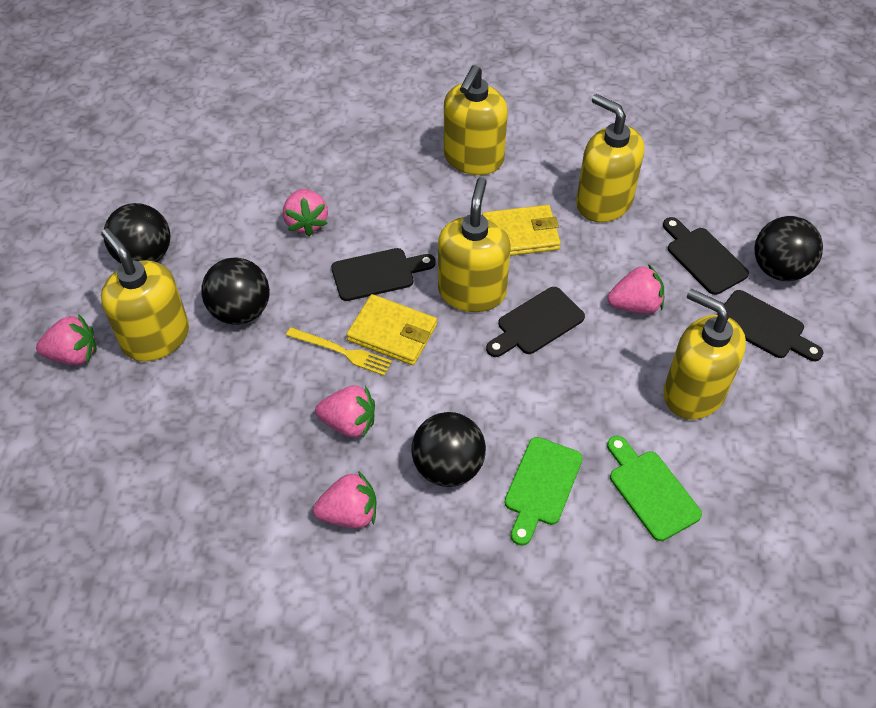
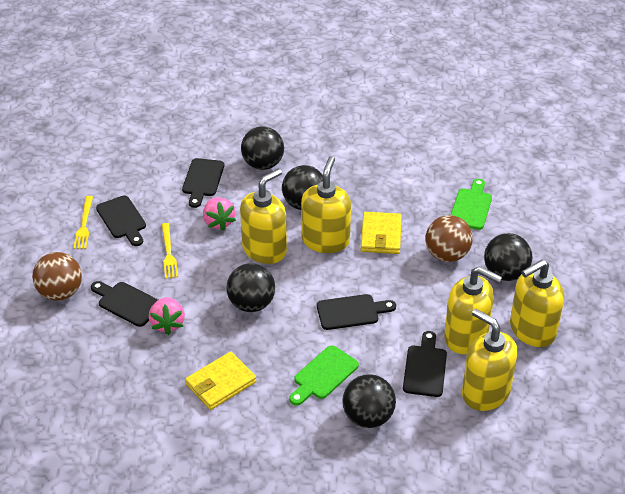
black ball: 4 -> 5
black cutting board: 4 -> 5
brown ball: 0 -> 2
pink strawberry: 5 -> 2
yellow fork: 1 -> 2

